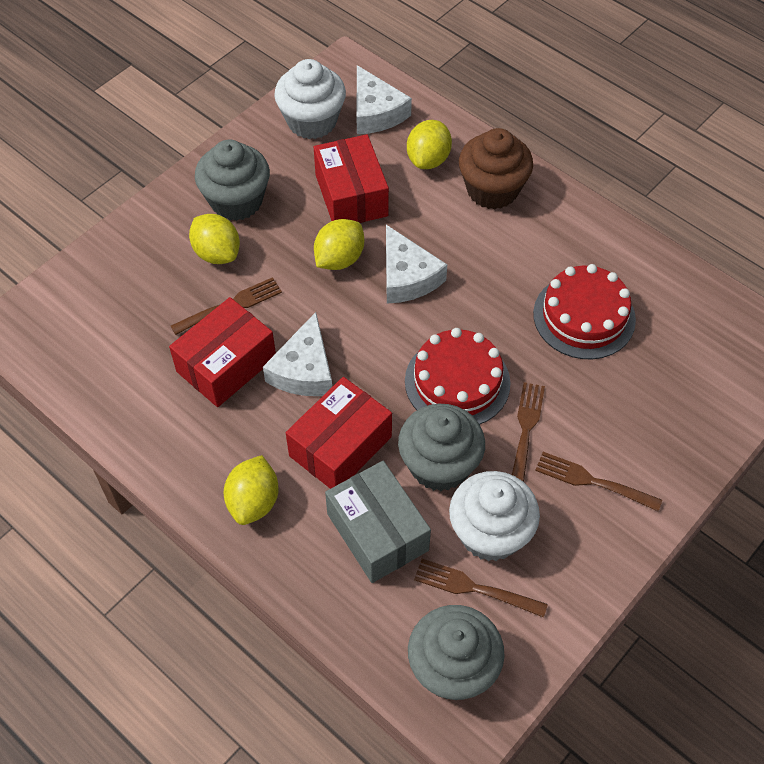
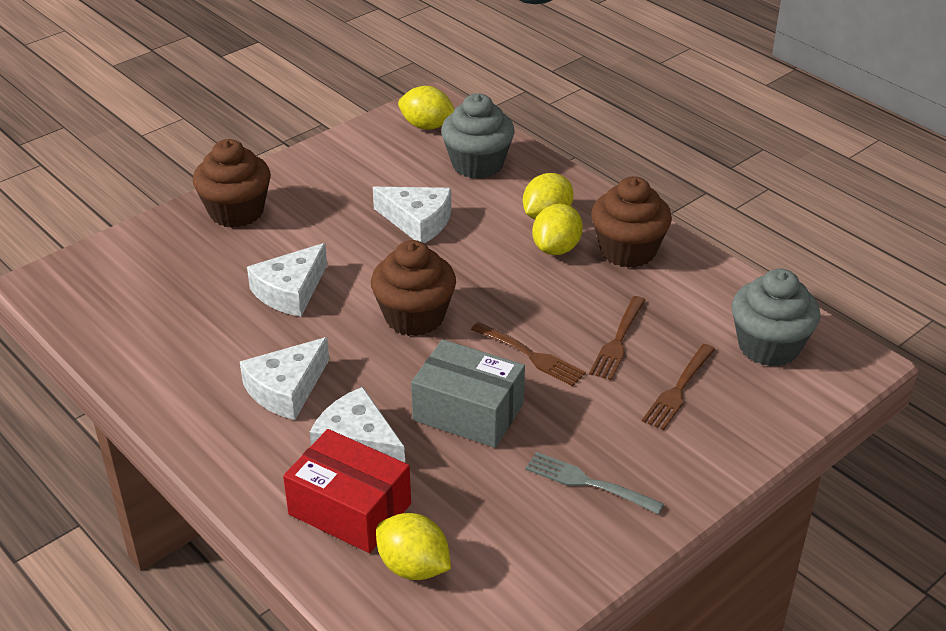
brown cupcake: 1 -> 3
brown fork: 4 -> 3
grey cupcake: 3 -> 2
grey fork: 0 -> 1
red box: 3 -> 1
red cake: 2 -> 0
white cheese: 3 -> 4
white cupcake: 2 -> 0

